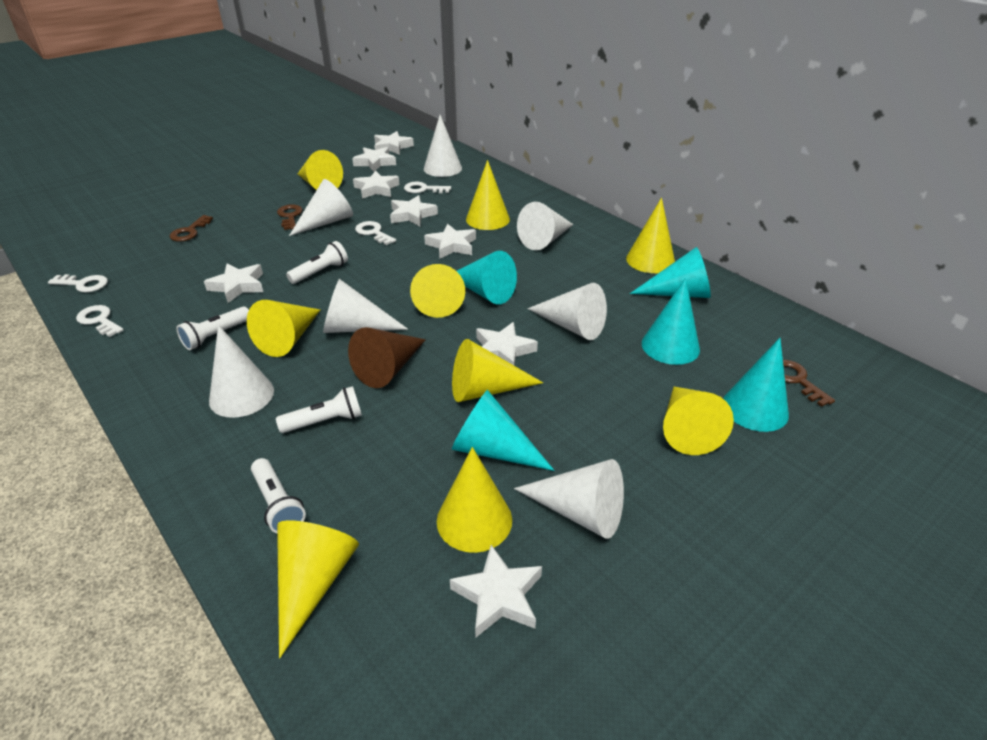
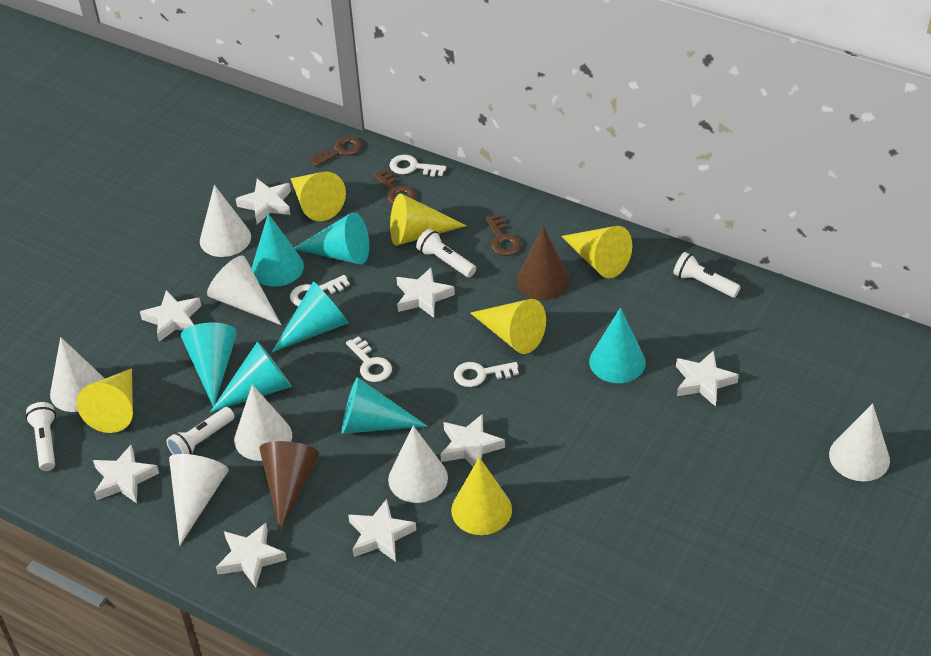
brown cone: 1 -> 2
turquoise cone: 5 -> 7
yellow cone: 9 -> 6

